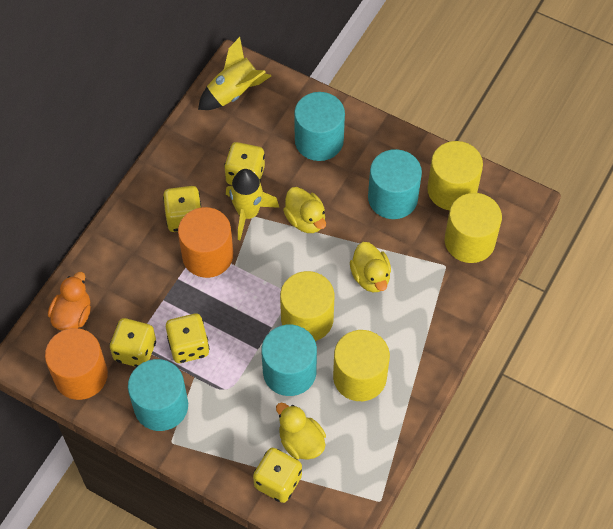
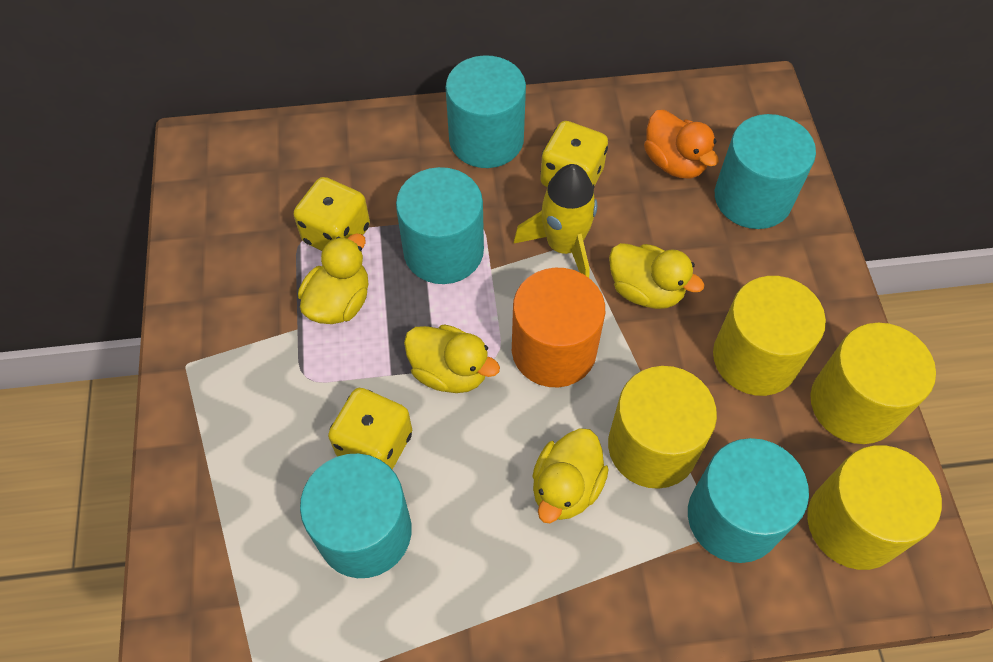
orange cylinder: 2 -> 1
turquoise cylinder: 4 -> 5
yellow dice: 5 -> 3
yellow duck: 3 -> 4
yellow rocket: 2 -> 1

